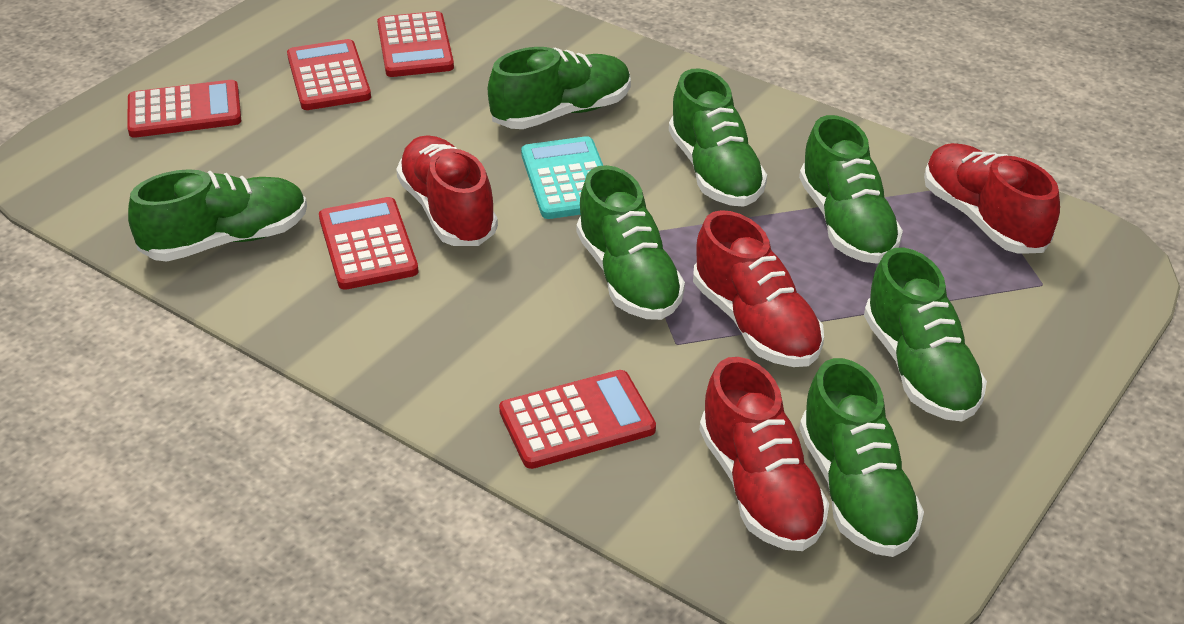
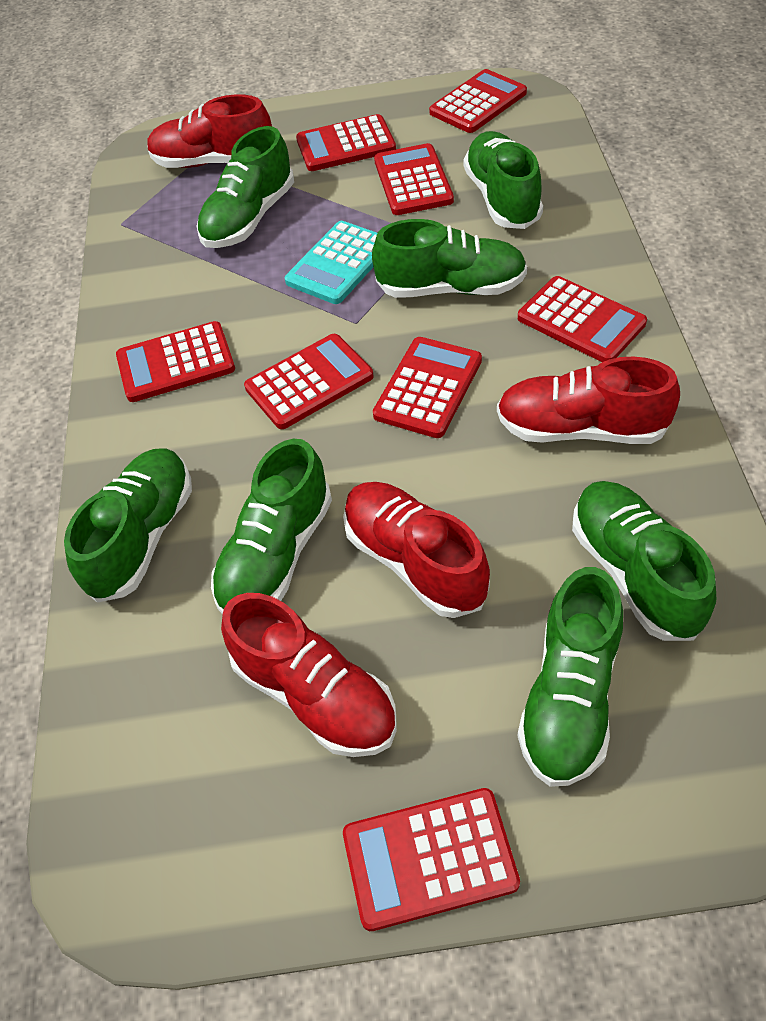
red calculator: 5 -> 8

